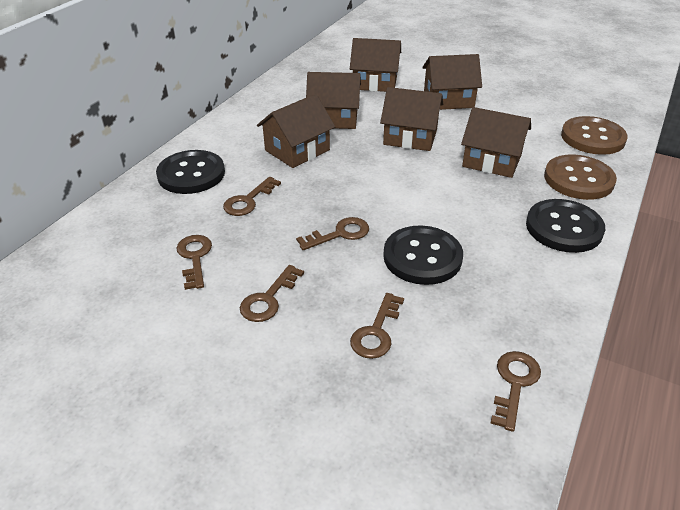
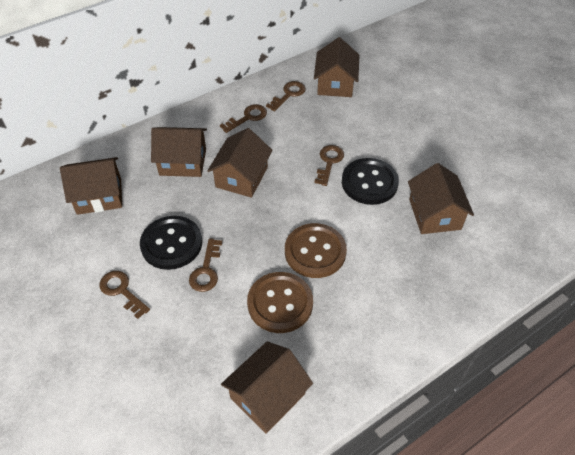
black button: 3 -> 2
brown key: 6 -> 5

